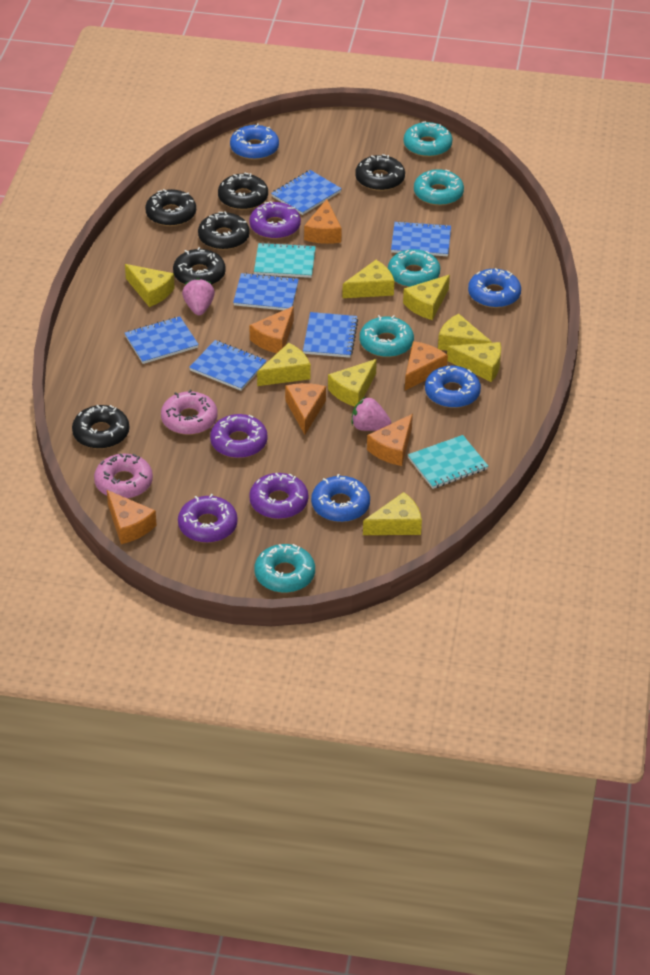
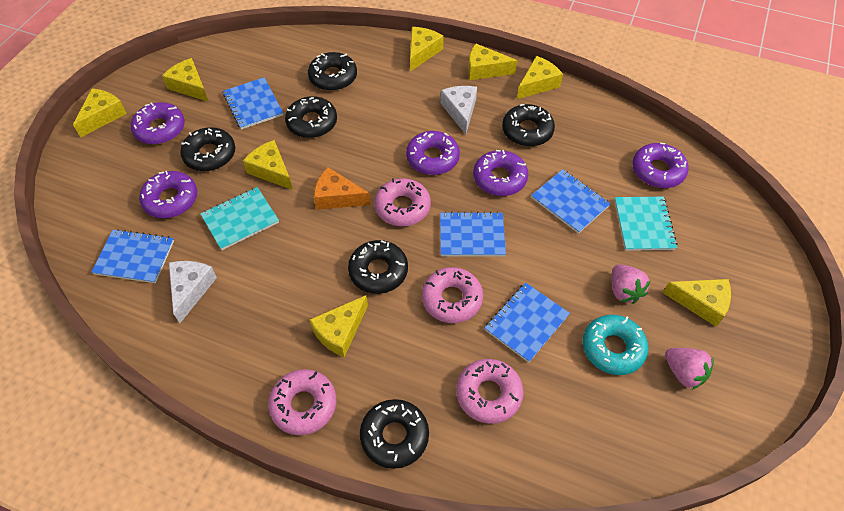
blue donut: 4 -> 0
blue notebook: 6 -> 5
orange cheese: 6 -> 1
pink donut: 2 -> 4
purple donut: 4 -> 5
turquoise donut: 5 -> 1
white cheese: 0 -> 2

